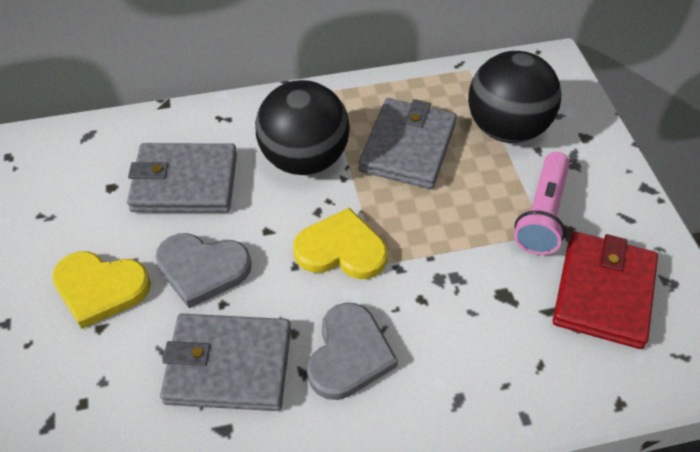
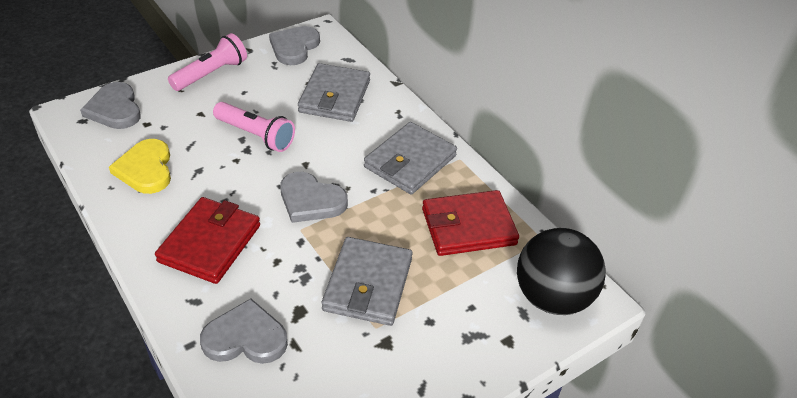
black ball: 2 -> 1
grey heart: 2 -> 4
pink flashlight: 1 -> 2
red wallet: 1 -> 2
yellow heart: 2 -> 1

